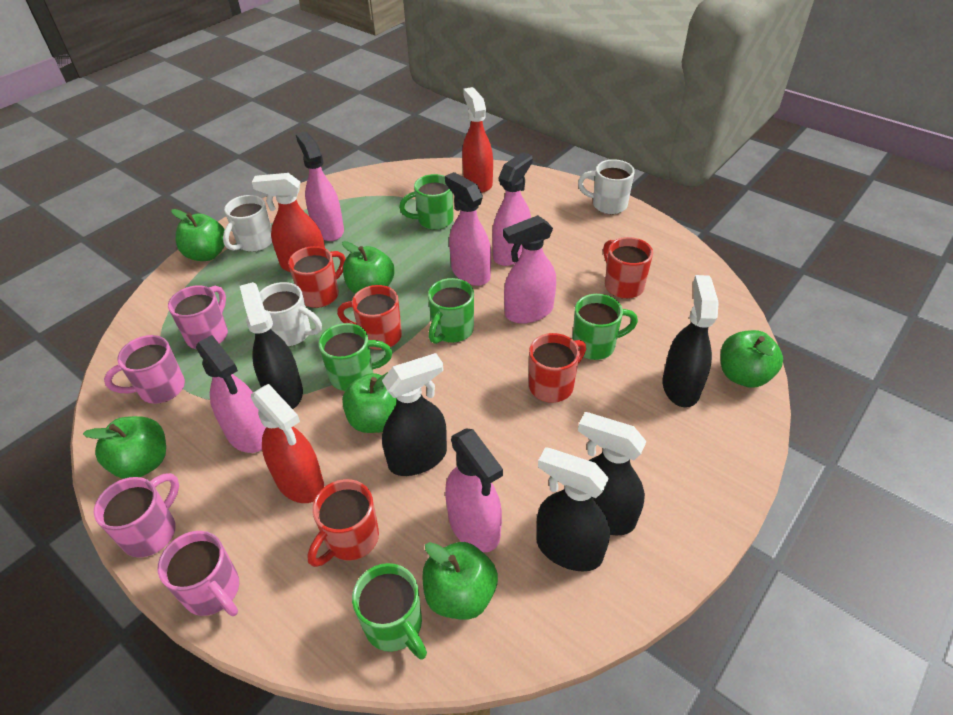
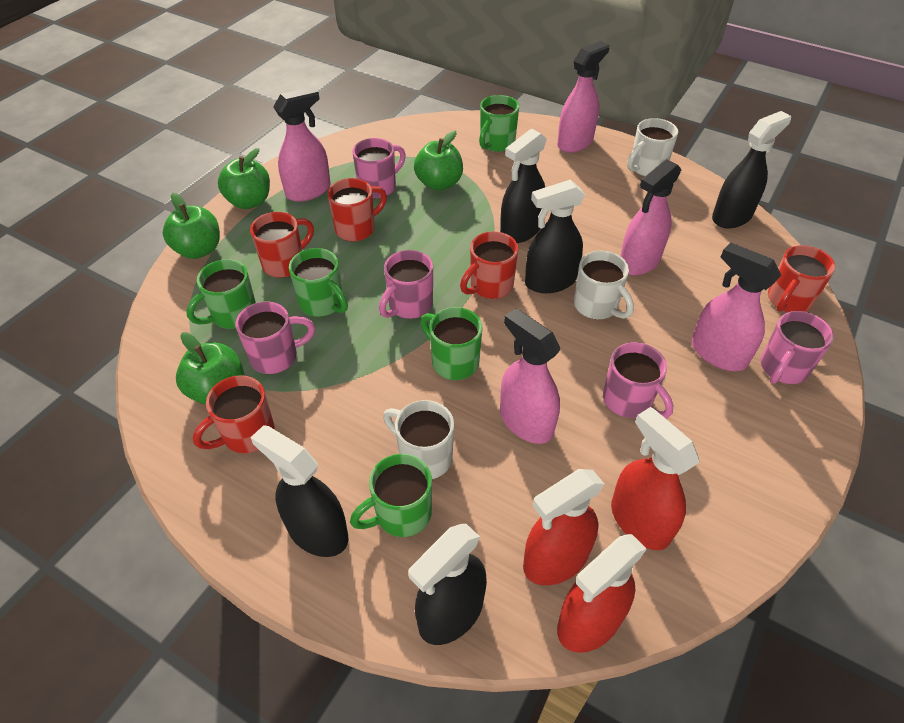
green apple: 6 -> 4
pink mug: 4 -> 5
pink spray bottle: 6 -> 5

